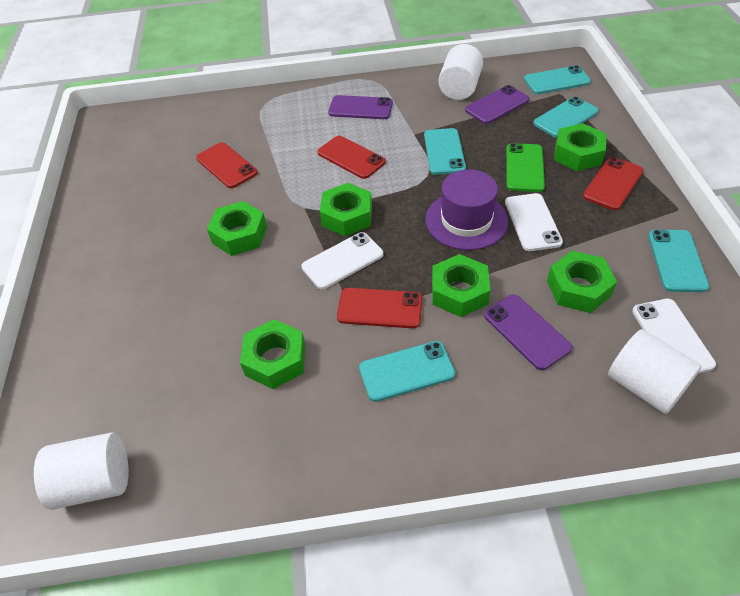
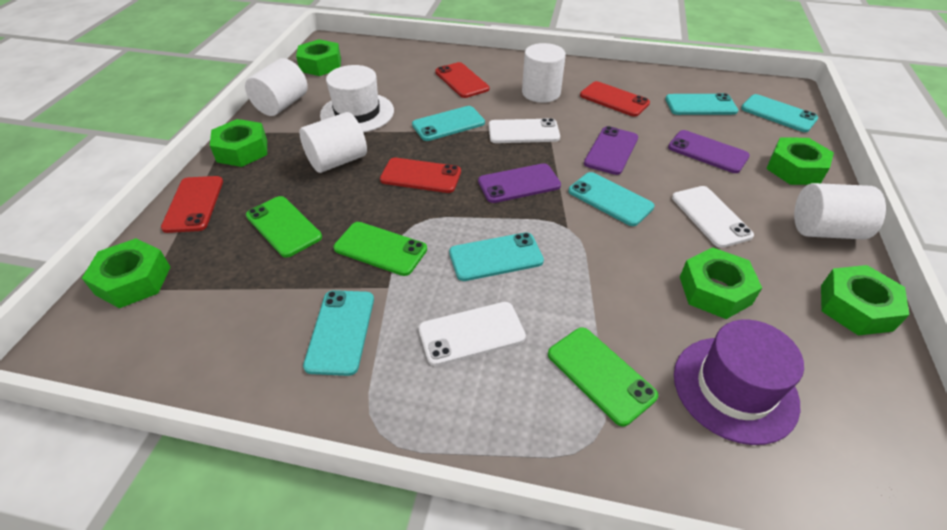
green phone: 1 -> 3
turquoise phone: 5 -> 6
white cylinder: 3 -> 4
white hat: 0 -> 1

